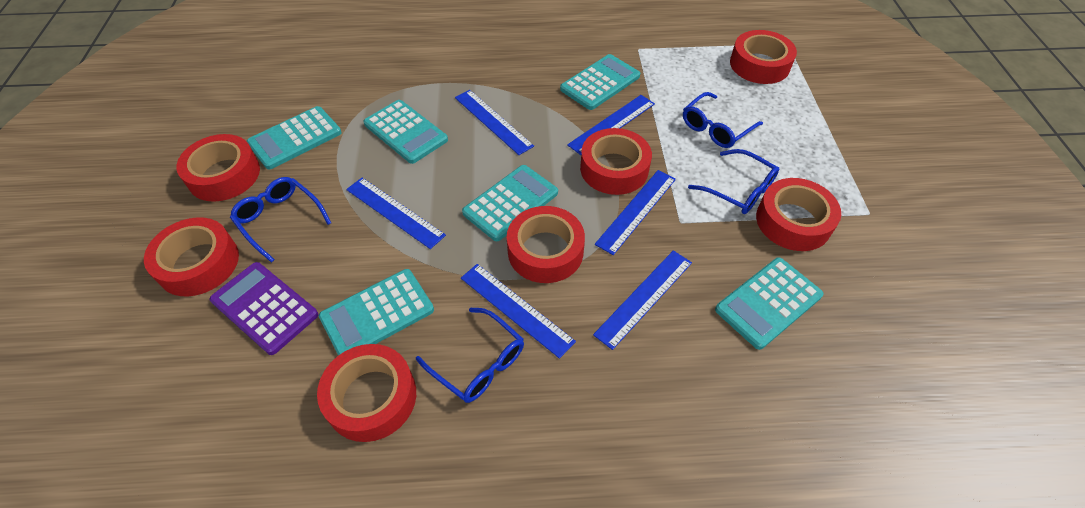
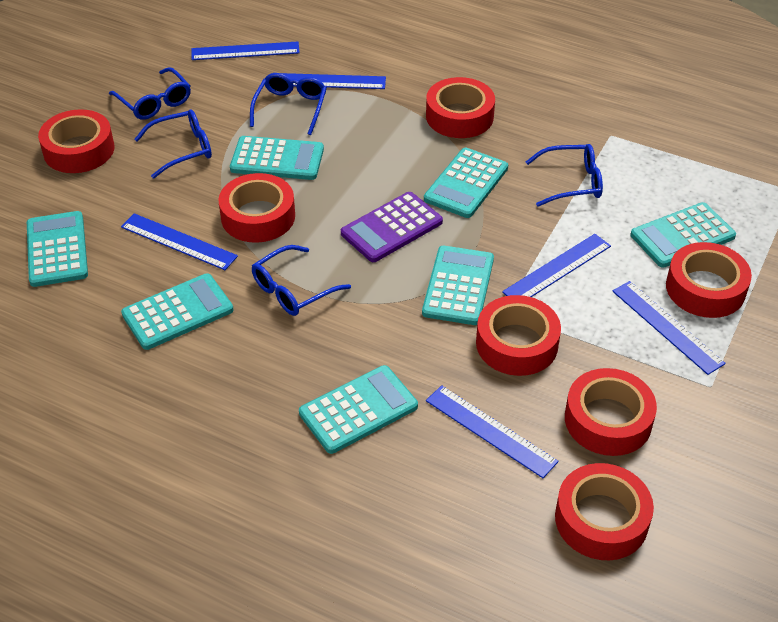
blue glasses: 4 -> 5
turquoise calculator: 6 -> 7

